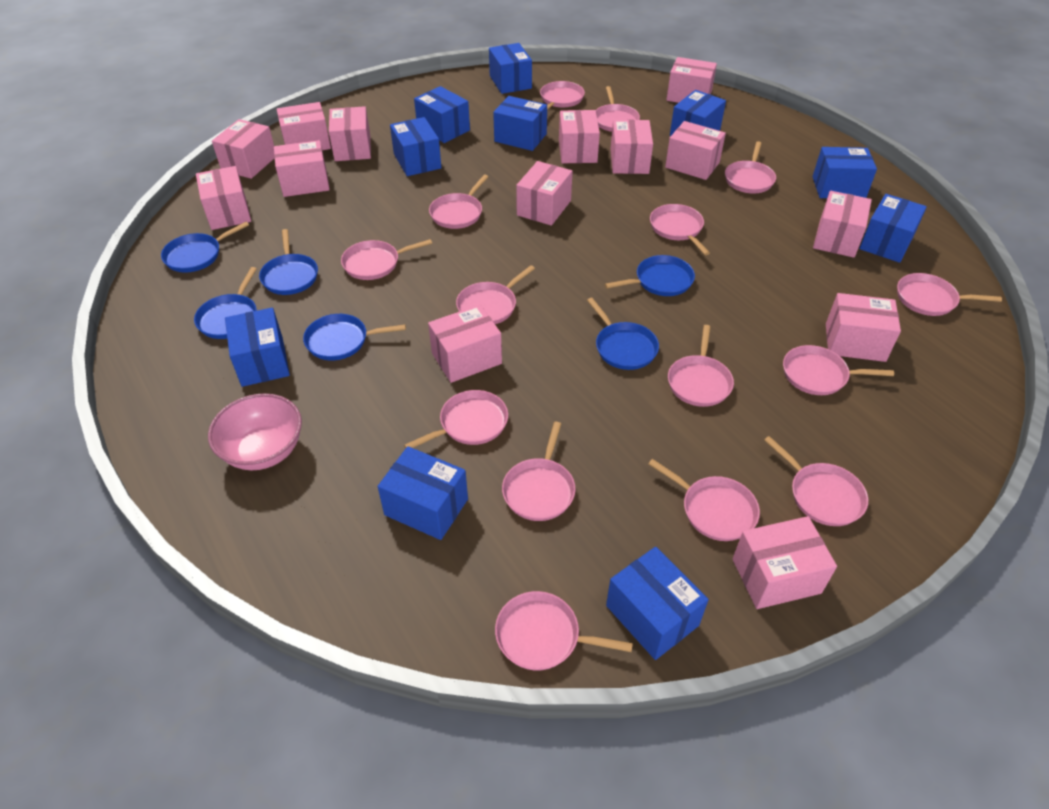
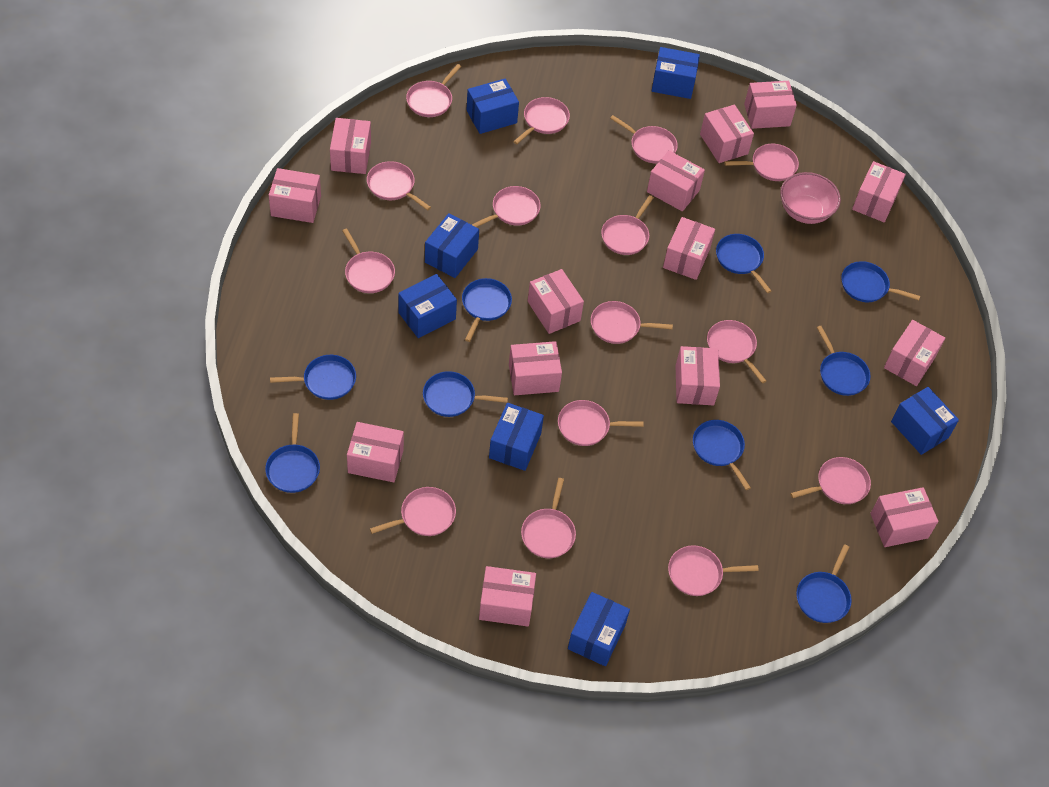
blue box: 10 -> 7
blue pan: 6 -> 9

